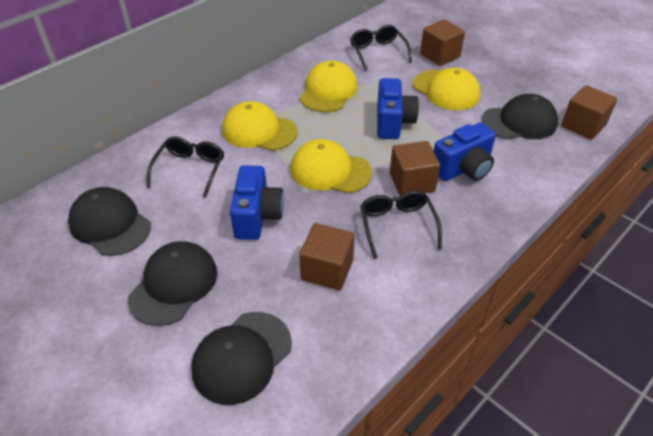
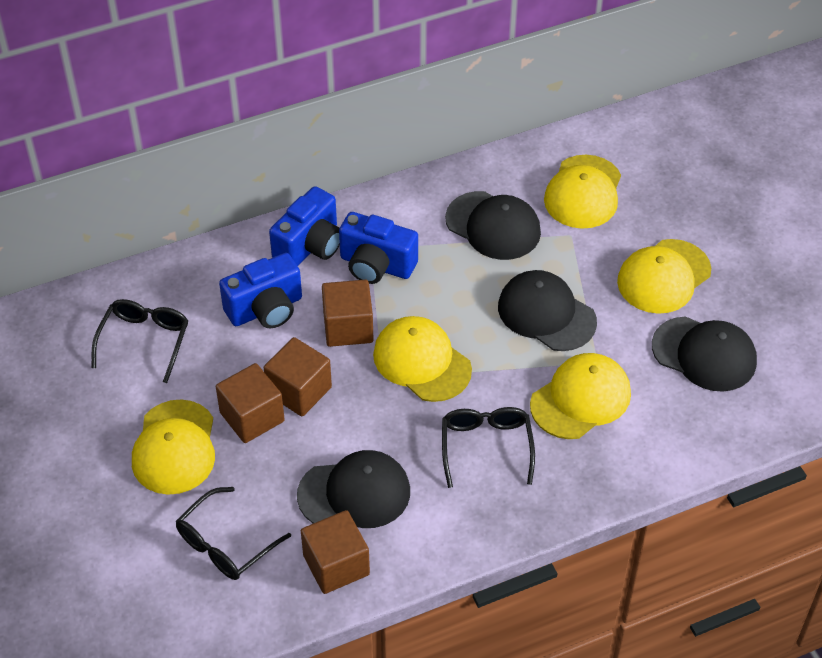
yellow cap: 4 -> 5

